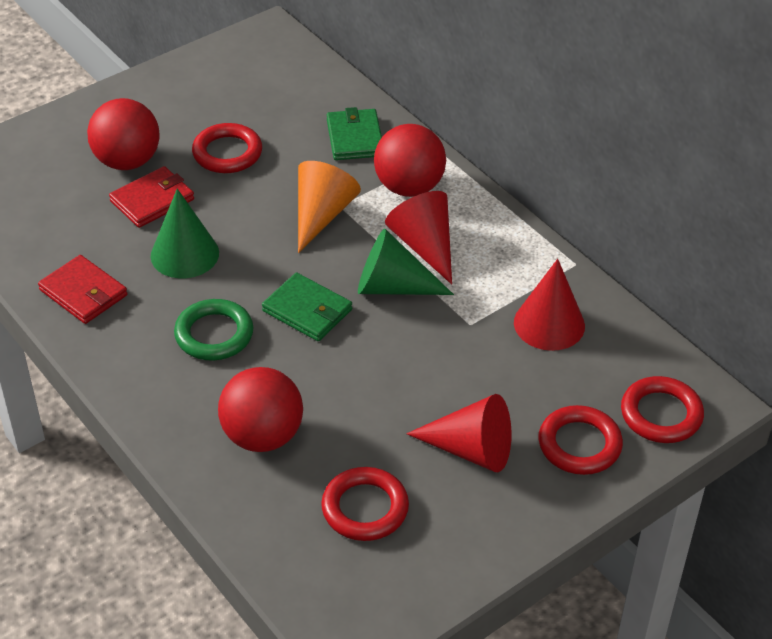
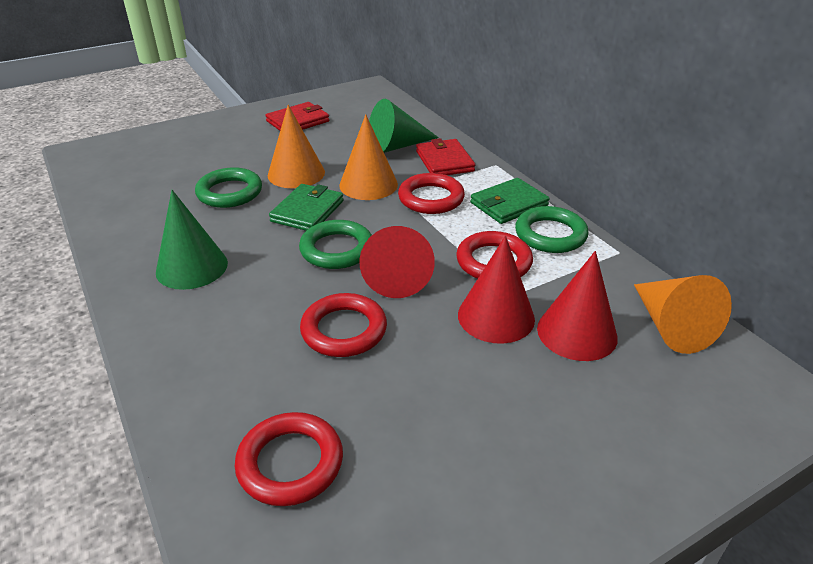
green ring: 1 -> 3
orange cone: 1 -> 3
red ball: 3 -> 0

